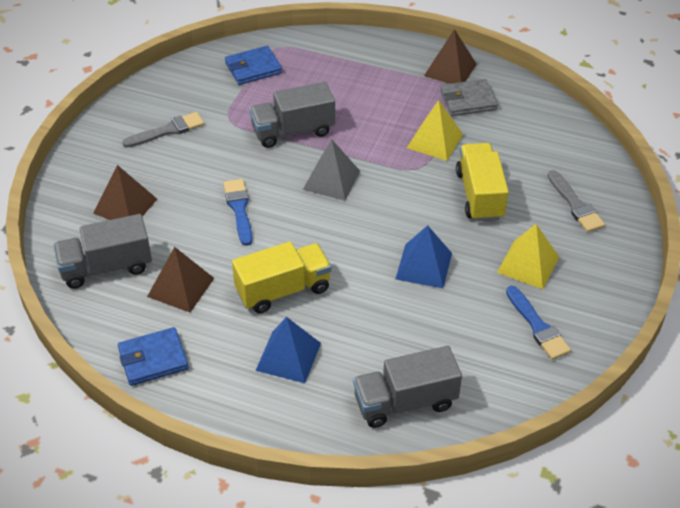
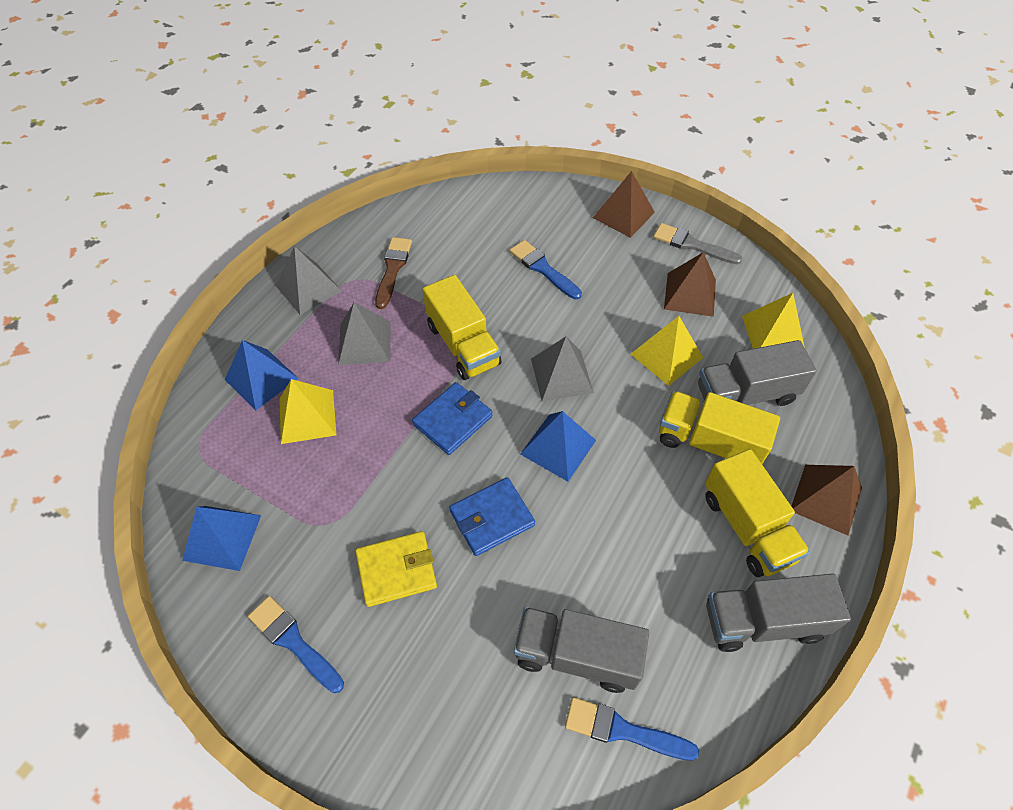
blue brush: 2 -> 3
blue pyramid: 2 -> 3
brown brush: 0 -> 1
grey brush: 2 -> 1
grey pyramid: 1 -> 3
grey wallet: 1 -> 0
yellow pyramid: 2 -> 3
yellow truck: 2 -> 3
yellow wallet: 0 -> 1

